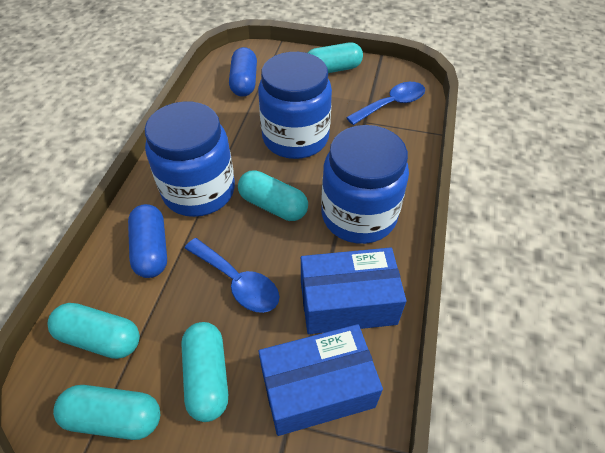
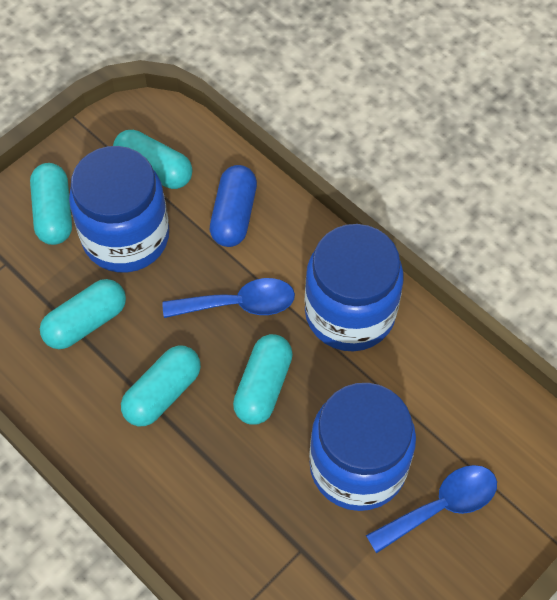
blue box: 2 -> 0
blue capsule: 2 -> 1

